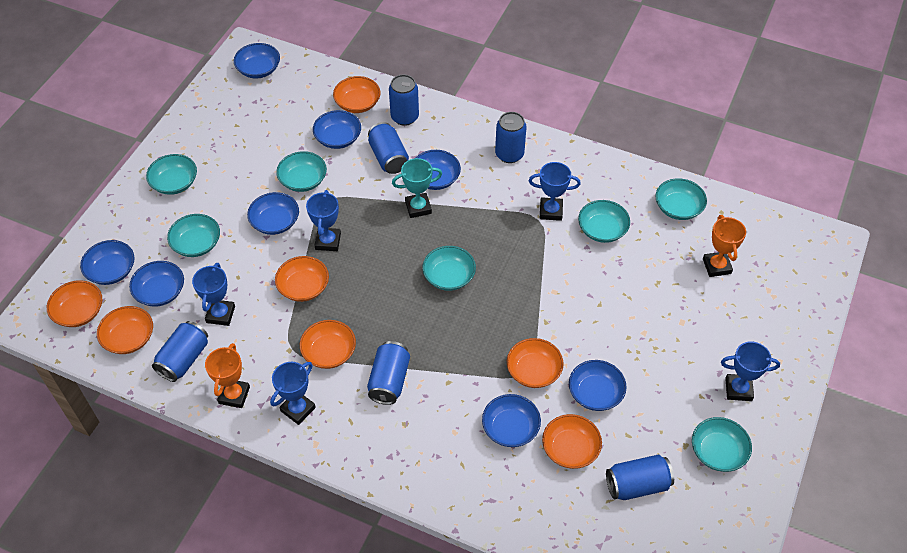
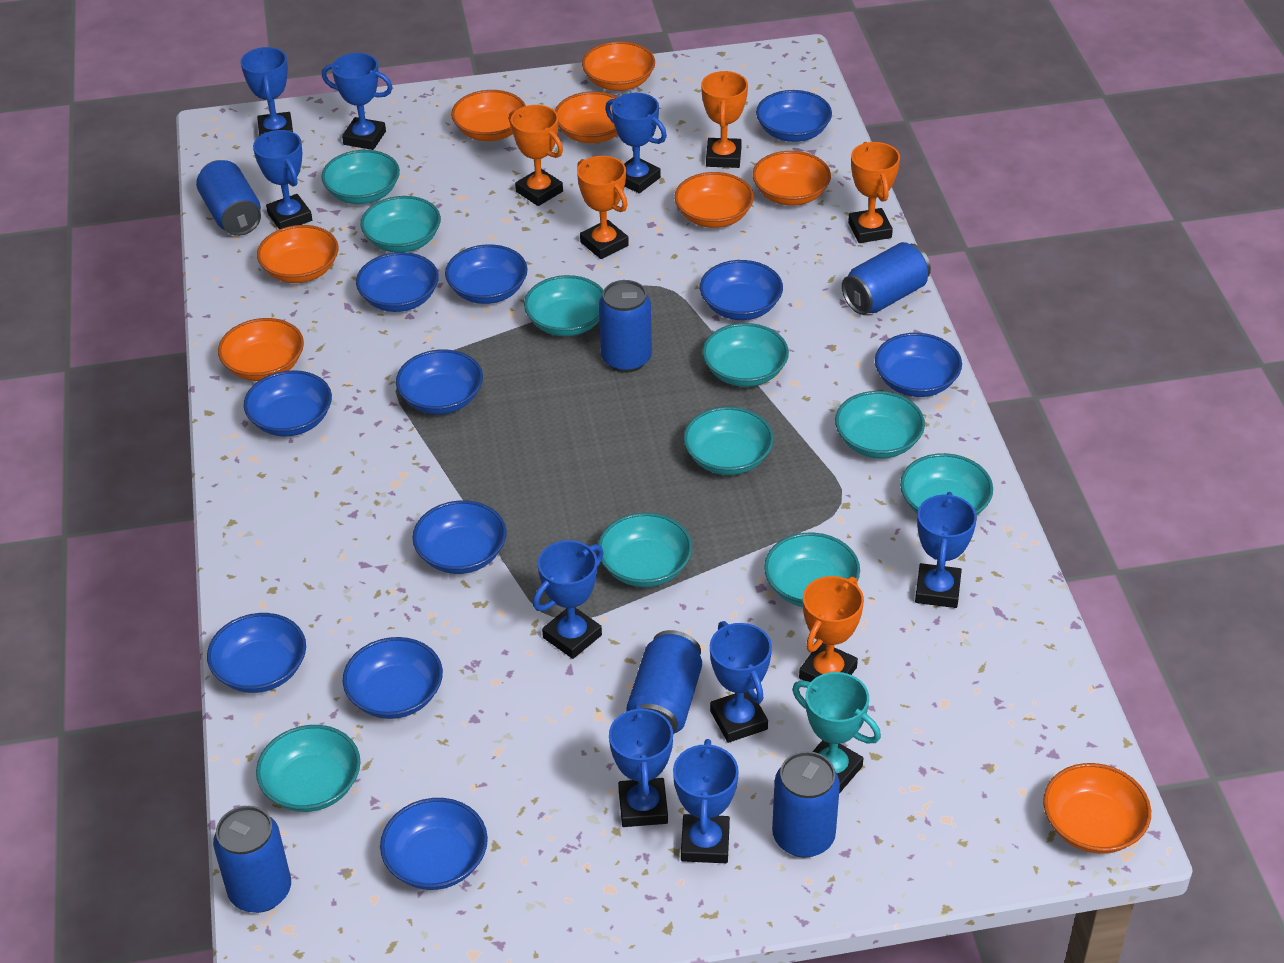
blue bowl: 8 -> 11
blue trophy: 5 -> 9
orange bowl: 7 -> 8
orange trophy: 2 -> 5
turquoise bowl: 7 -> 10

